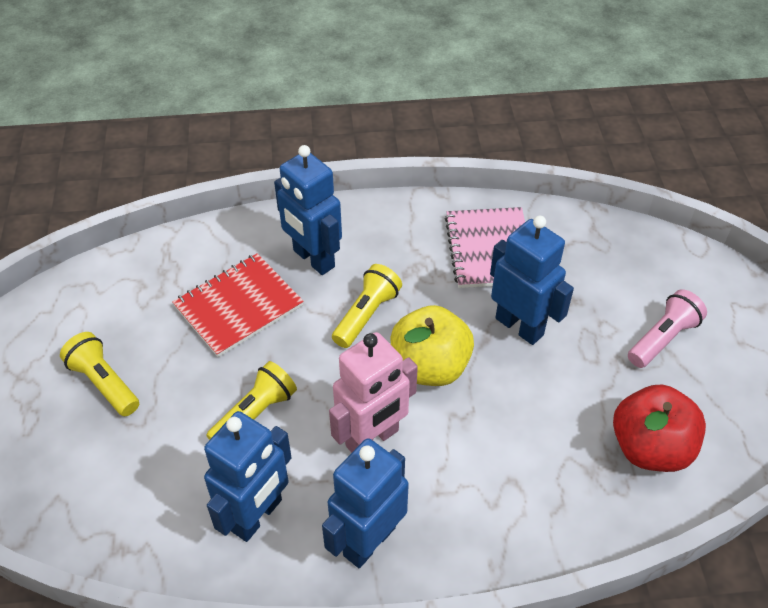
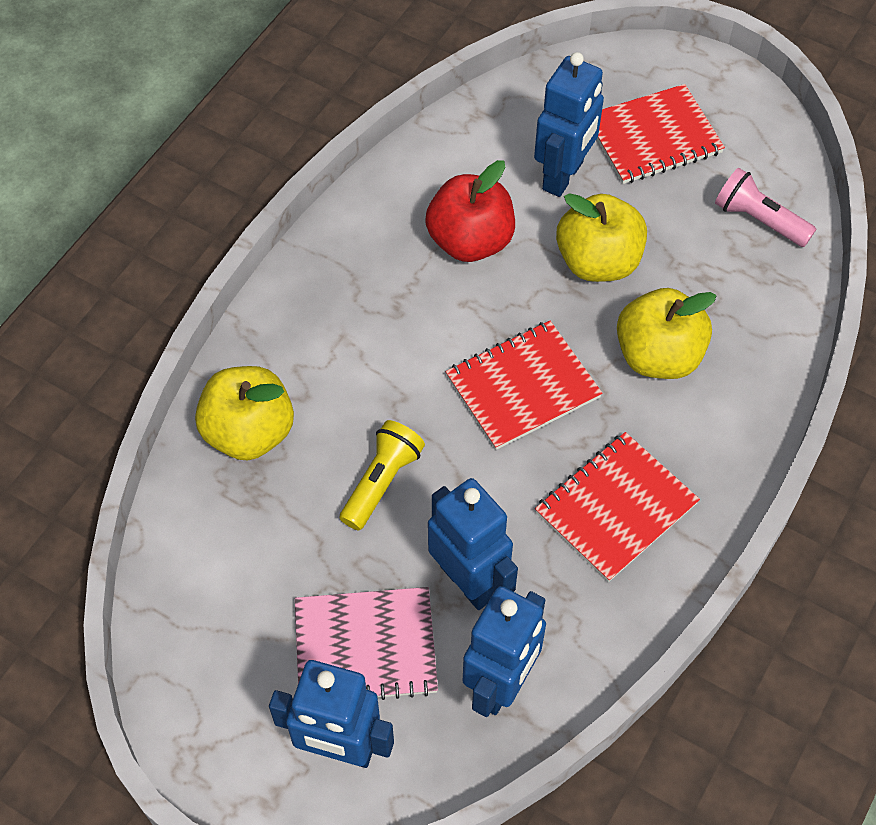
pink robot: 1 -> 0
red notebook: 1 -> 3
yellow apple: 1 -> 3
yellow flashlight: 3 -> 1

